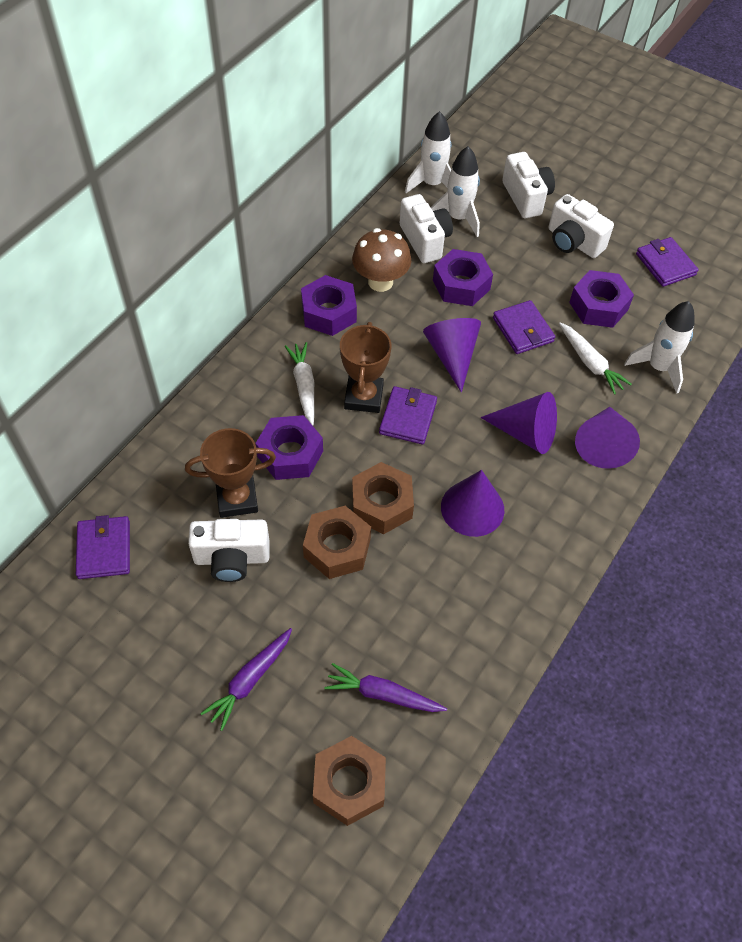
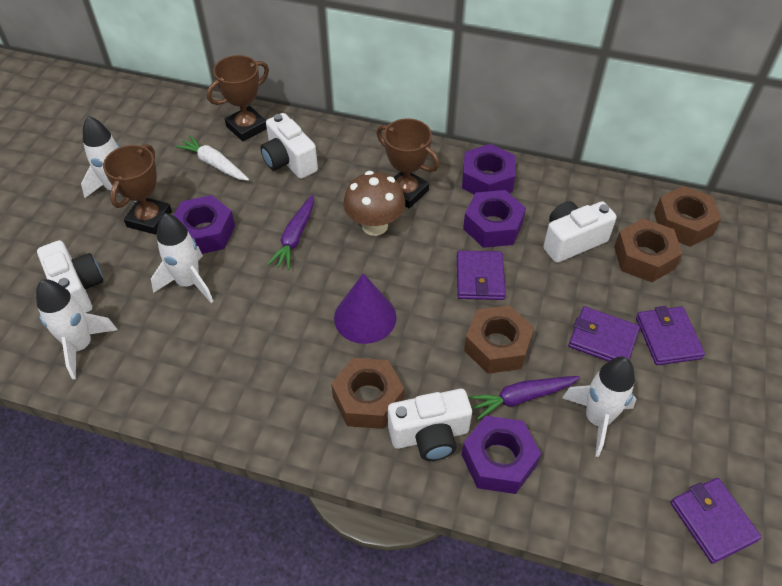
brown nut: 3 -> 4
brown trophy: 2 -> 3
purple cone: 4 -> 1
white carrot: 2 -> 1
white rocket: 3 -> 4

